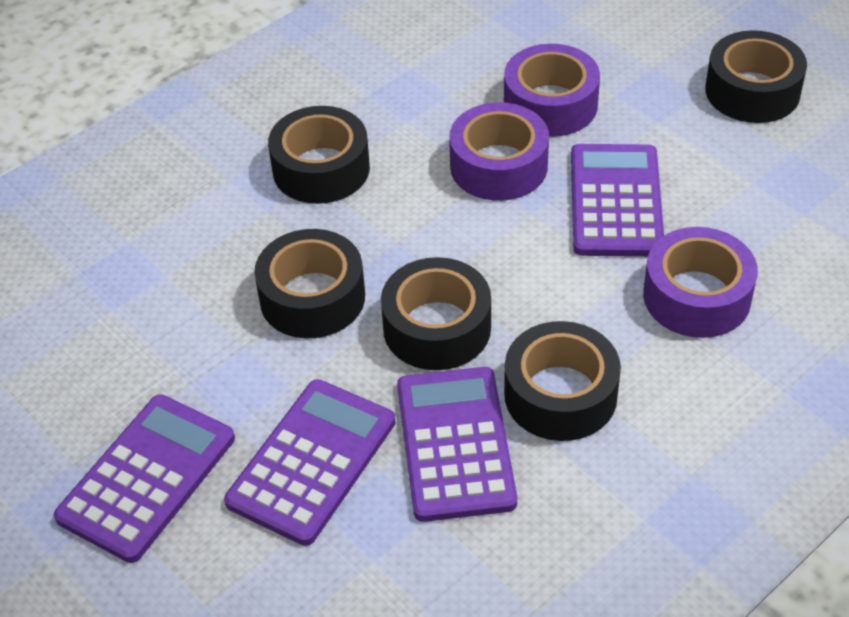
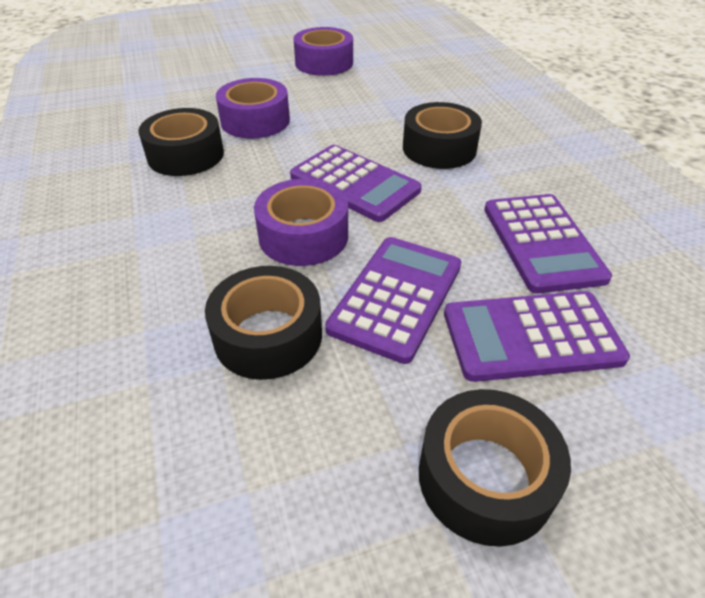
black tape: 5 -> 4

